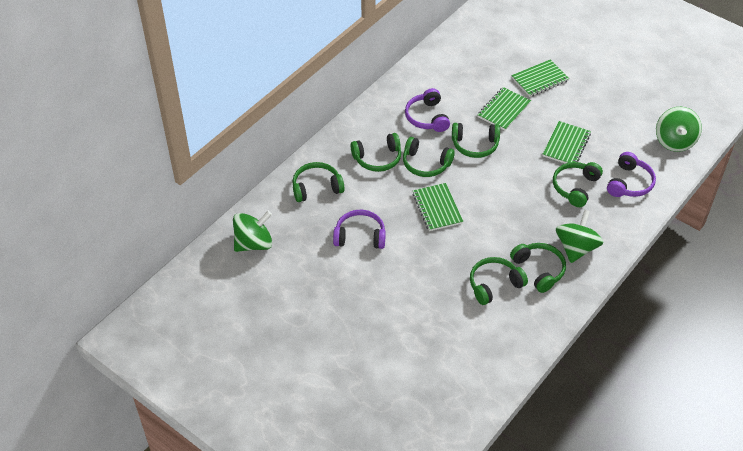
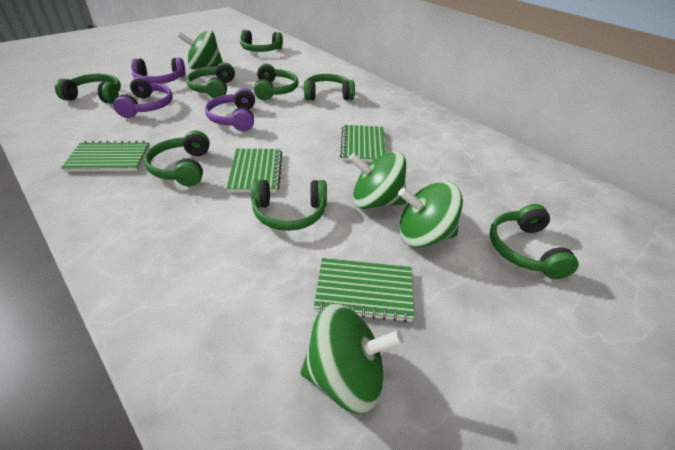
green headphones: 7 -> 8
green spinning top: 3 -> 4

